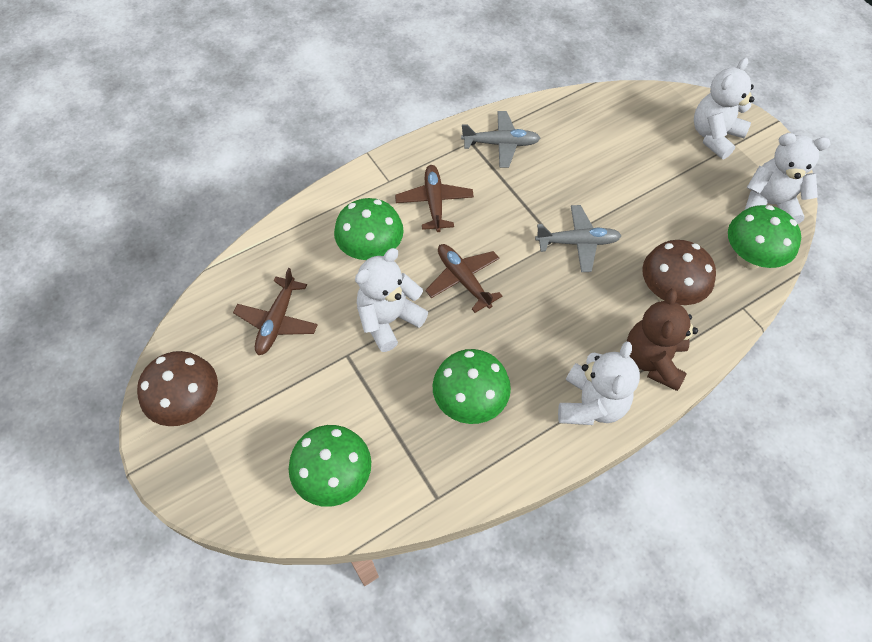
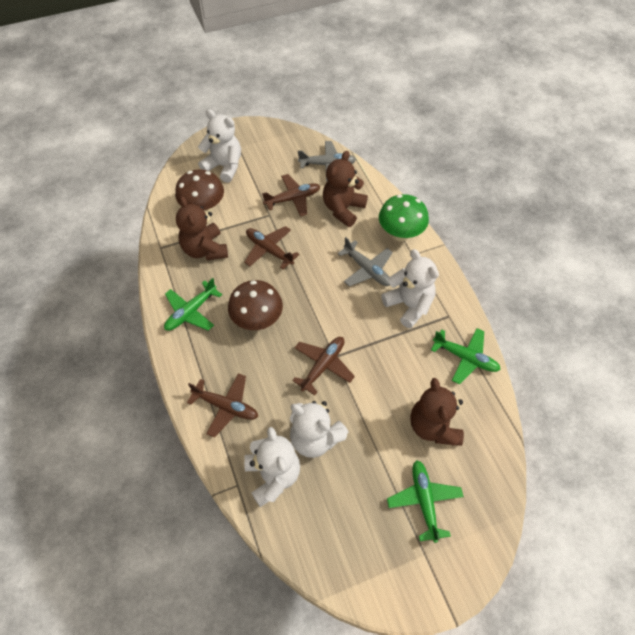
brown plane: 3 -> 4
brown teddy bear: 1 -> 3
green mushroom: 4 -> 1
green plane: 0 -> 3

